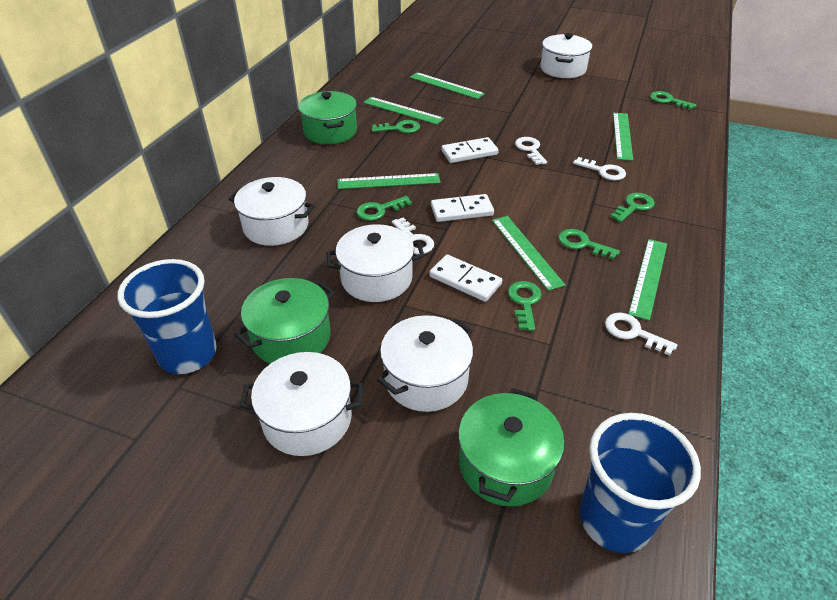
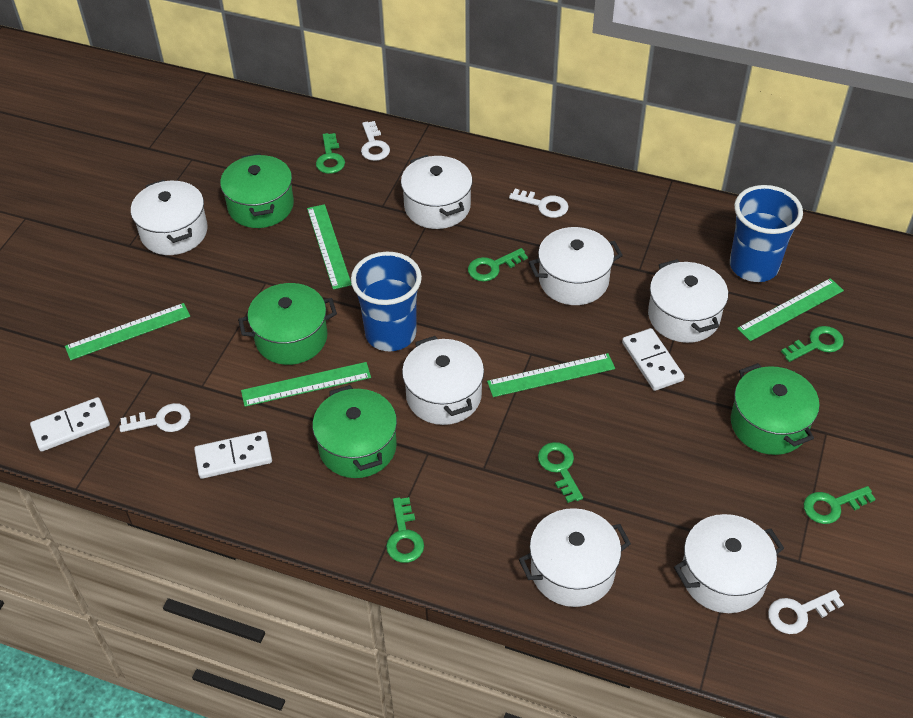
green pot: 3 -> 4
green ruler: 6 -> 5
white pot: 5 -> 7

